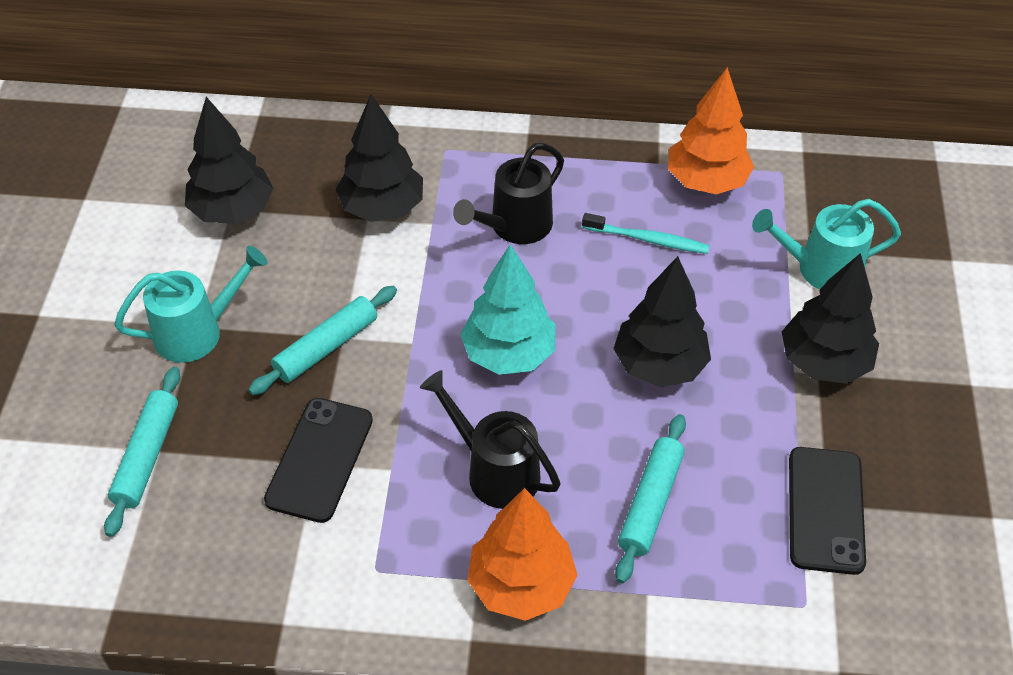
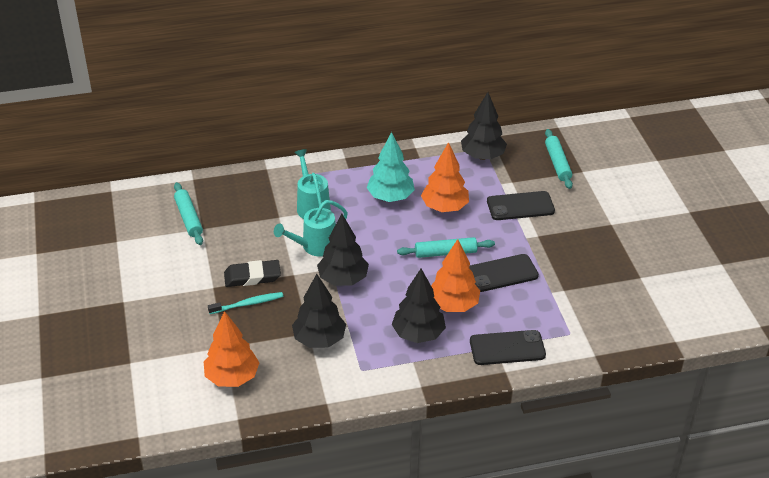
black eraser: 0 -> 1
black phone: 2 -> 3
black watering can: 2 -> 0
orange tree: 2 -> 3

